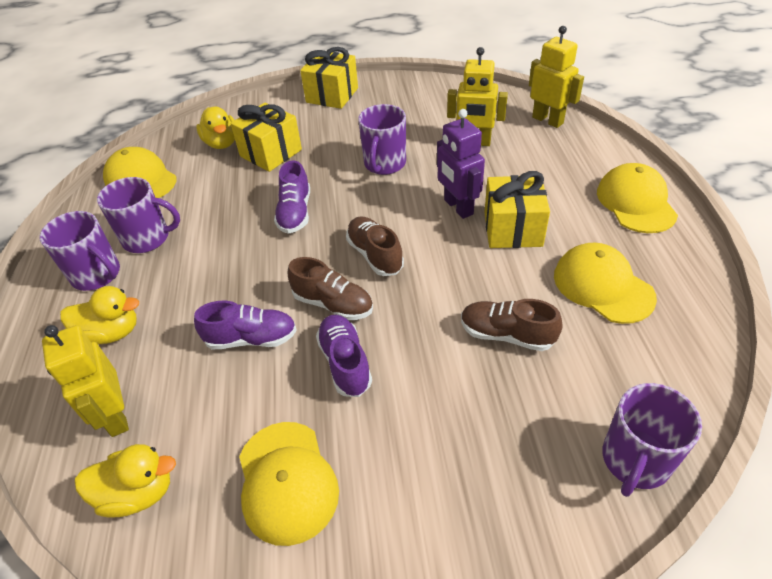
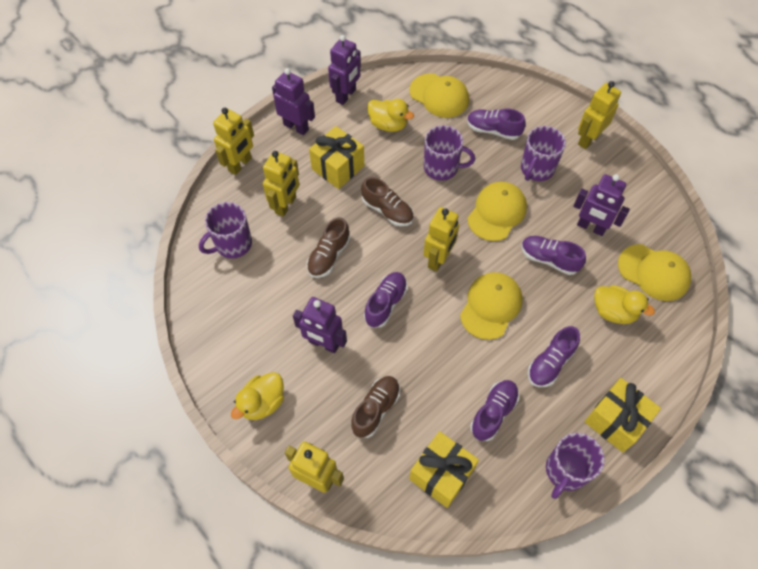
purple robot: 1 -> 4
purple shoe: 3 -> 5
yellow robot: 3 -> 5

